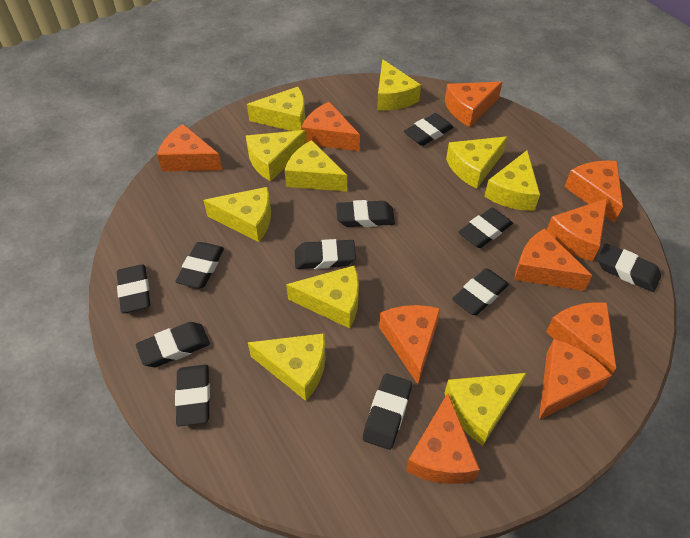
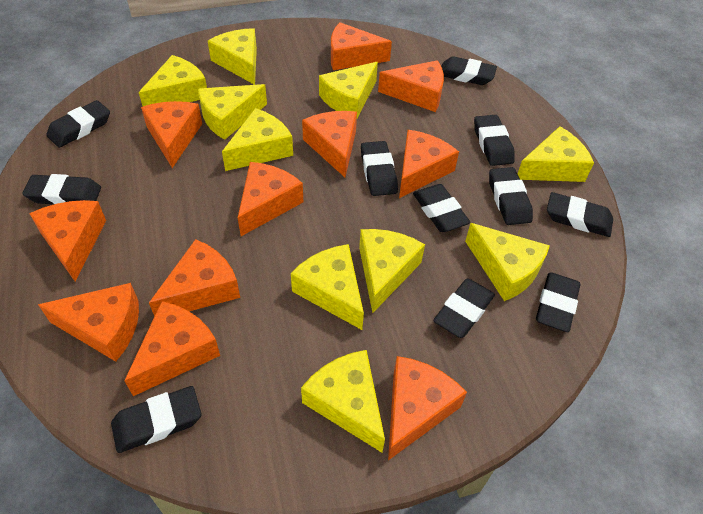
orange cheese: 10 -> 11

